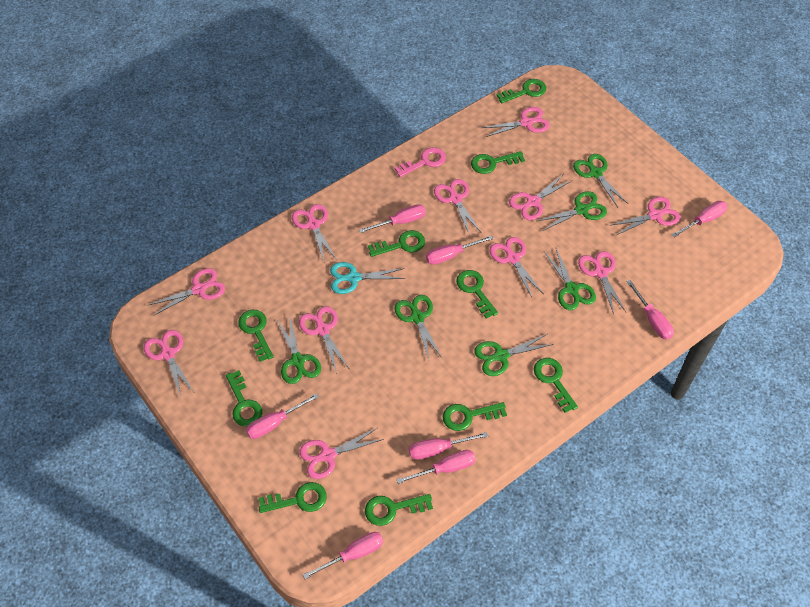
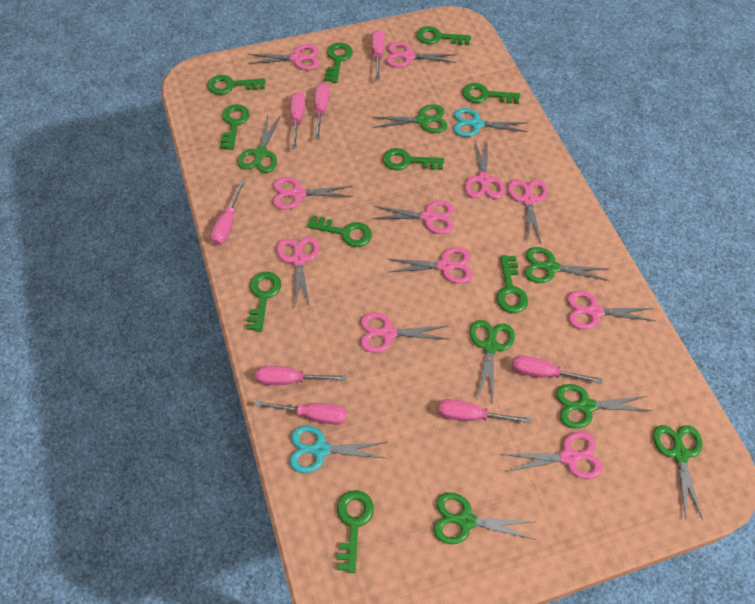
green scissors: 6 -> 7
pink key: 1 -> 0
turquoise scissors: 1 -> 2

